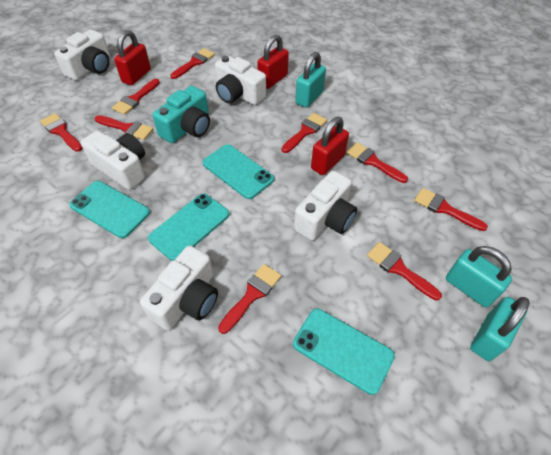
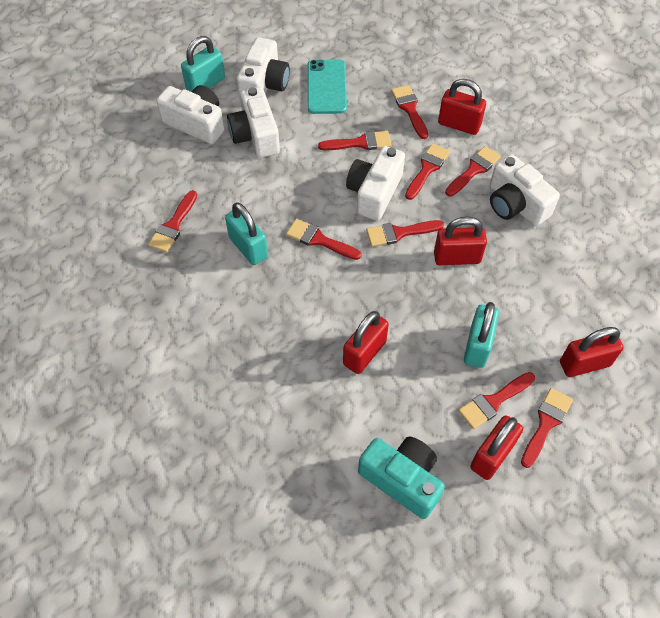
red padlock: 3 -> 5
turquoise phone: 4 -> 1

